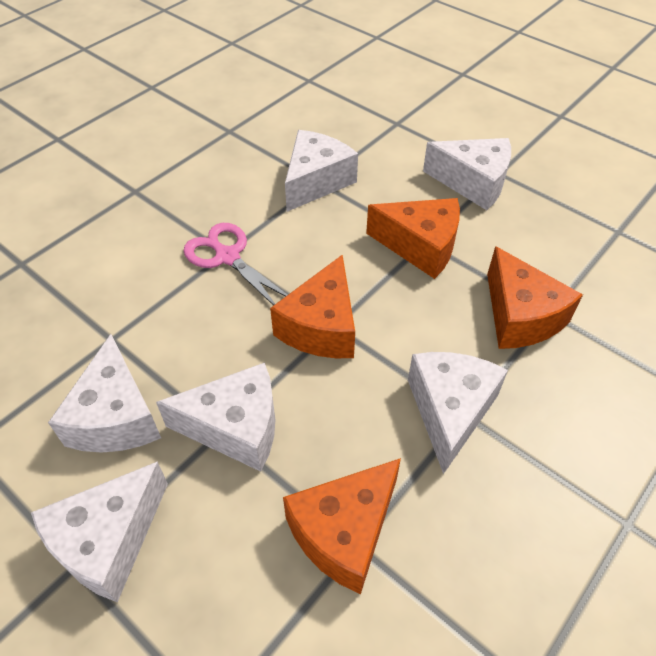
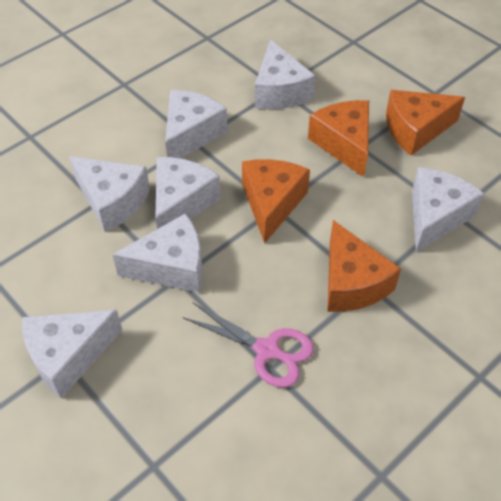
white cheese: 6 -> 7

